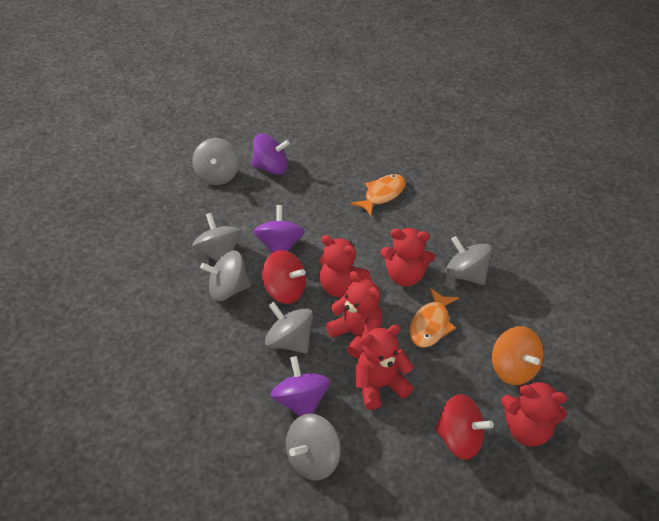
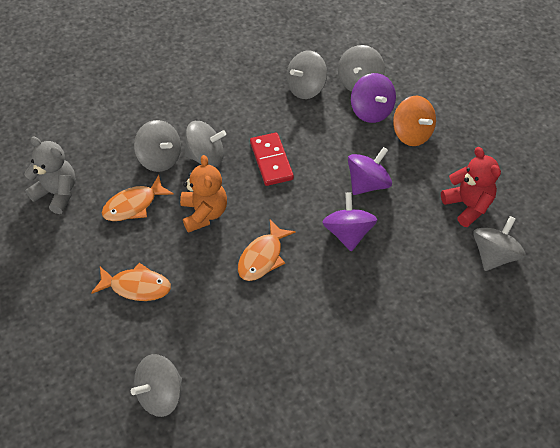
grey teddy bear: 0 -> 1
orange fish: 2 -> 3
orange teddy bear: 0 -> 1
red domino: 0 -> 1
red spinning top: 2 -> 0
red teddy bear: 5 -> 1

